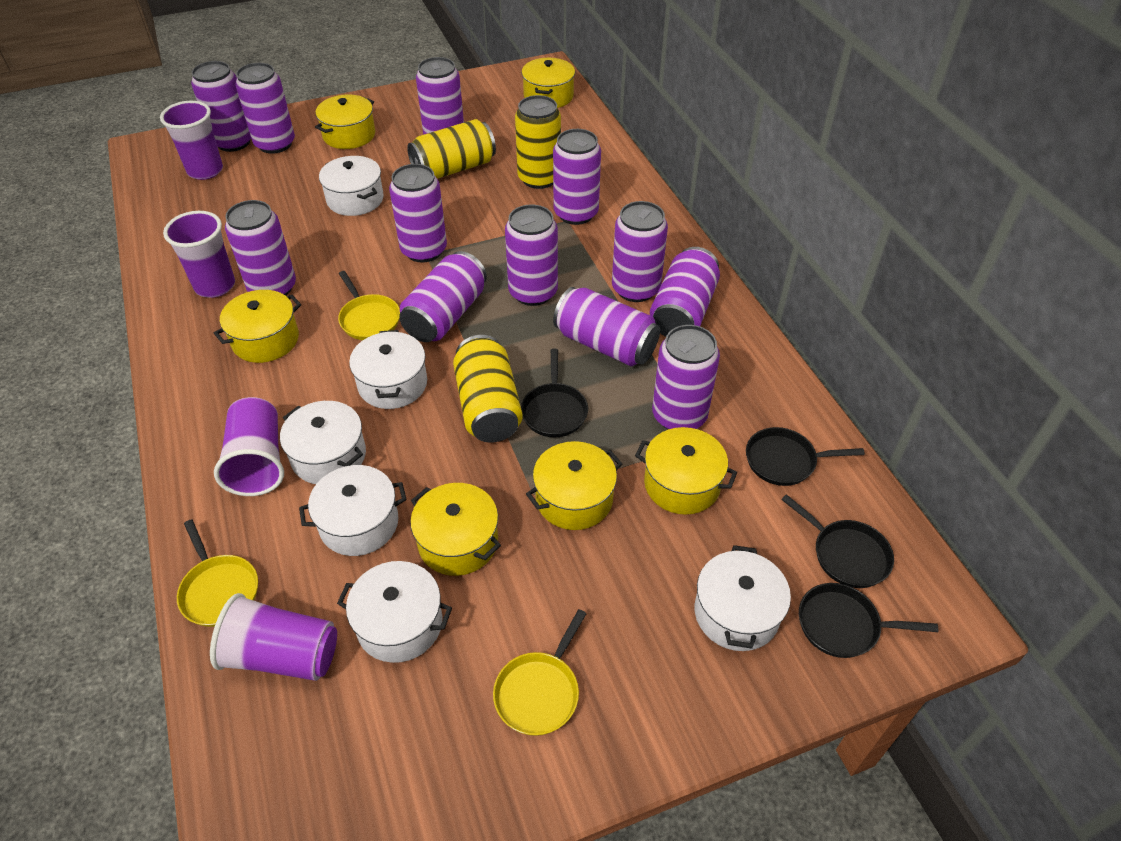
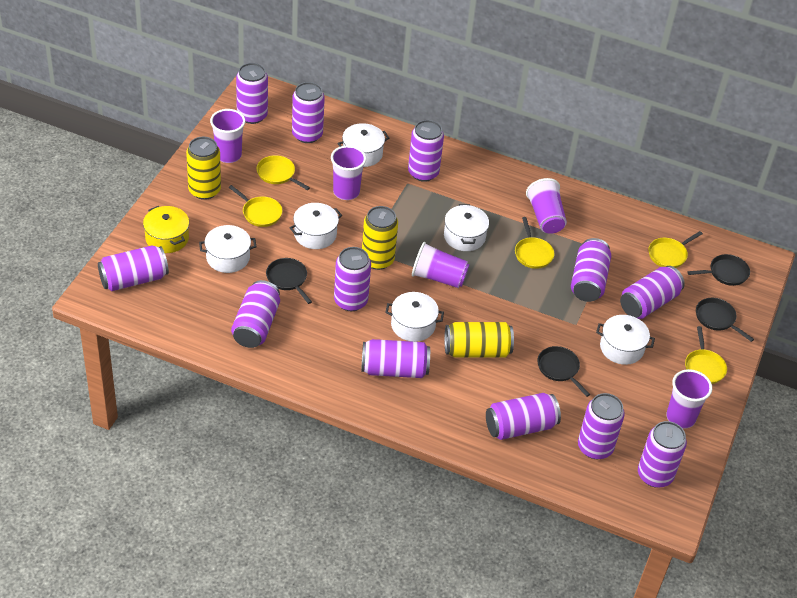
purple cup: 4 -> 5
yellow pan: 3 -> 5
yellow pot: 6 -> 1

